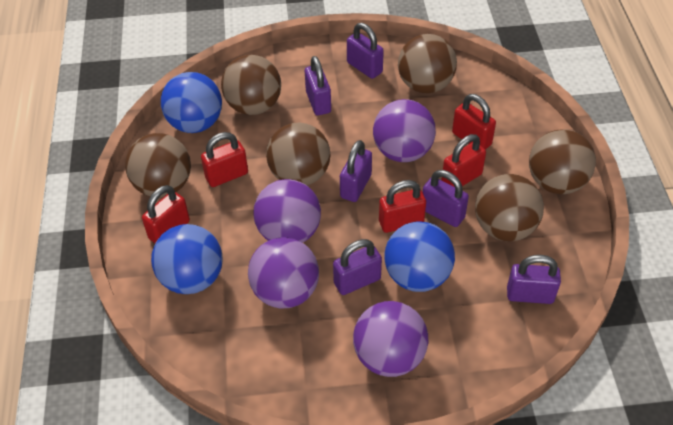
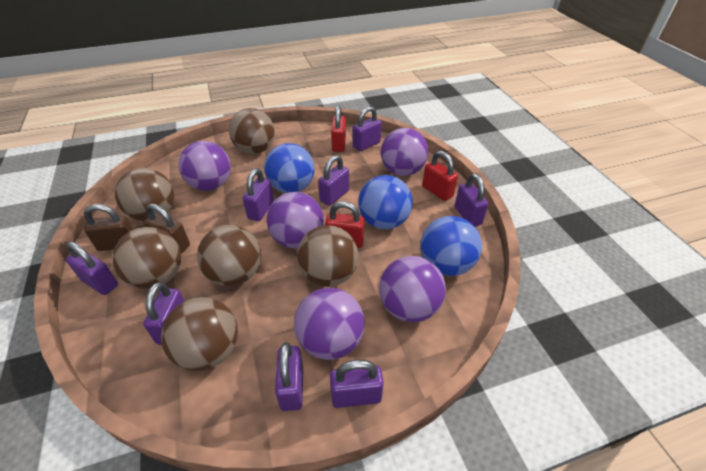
brown padlock: 0 -> 2
purple ball: 4 -> 5
purple padlock: 6 -> 8
red padlock: 5 -> 3

